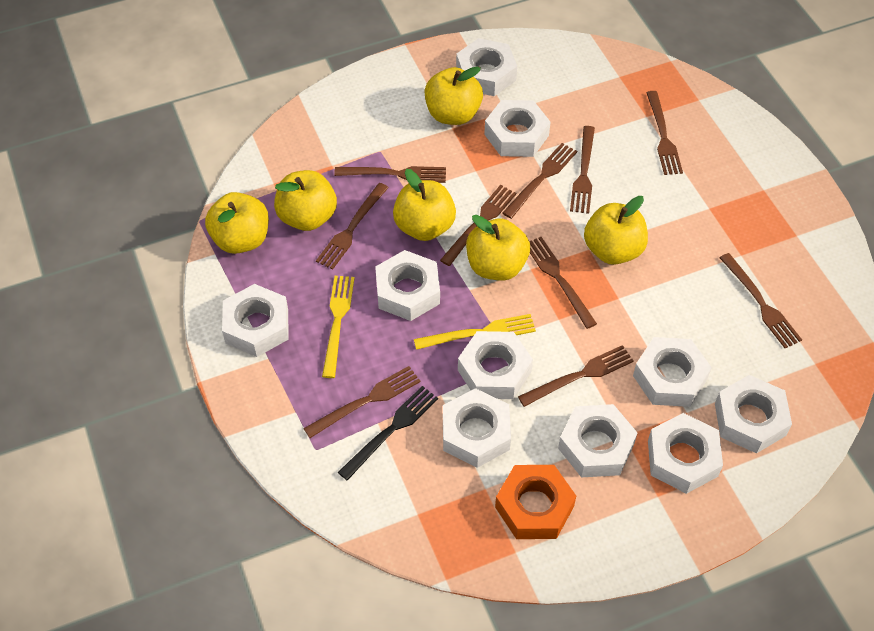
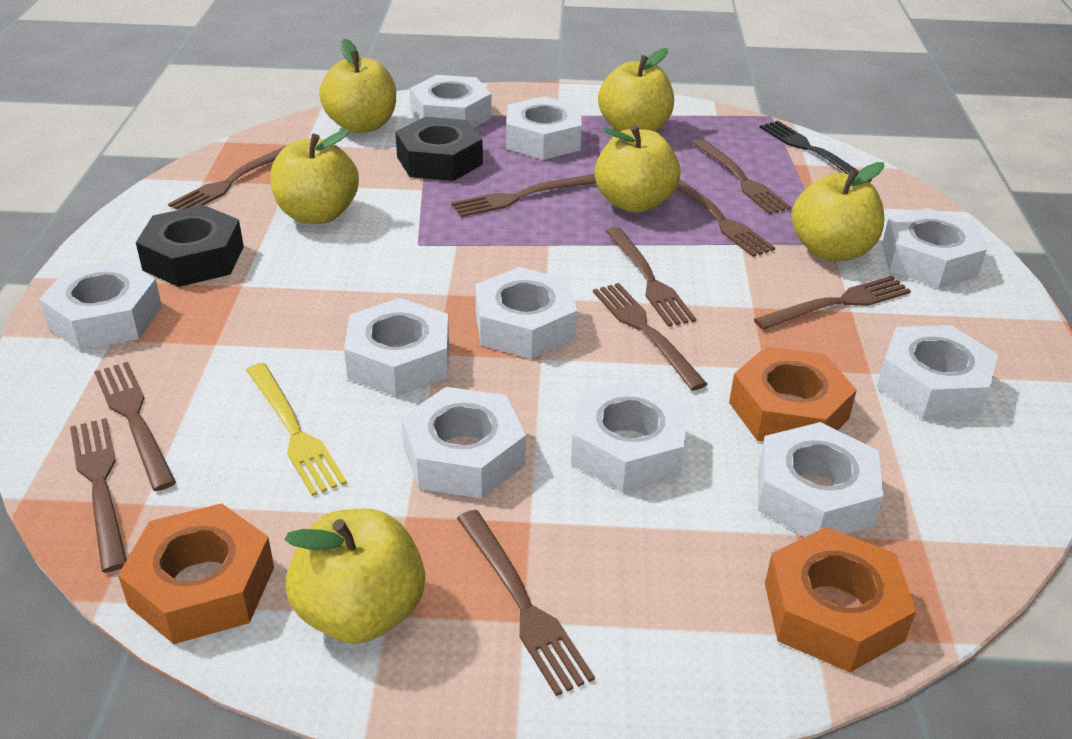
black nut: 0 -> 2
orange nut: 1 -> 3
yellow fork: 2 -> 1

